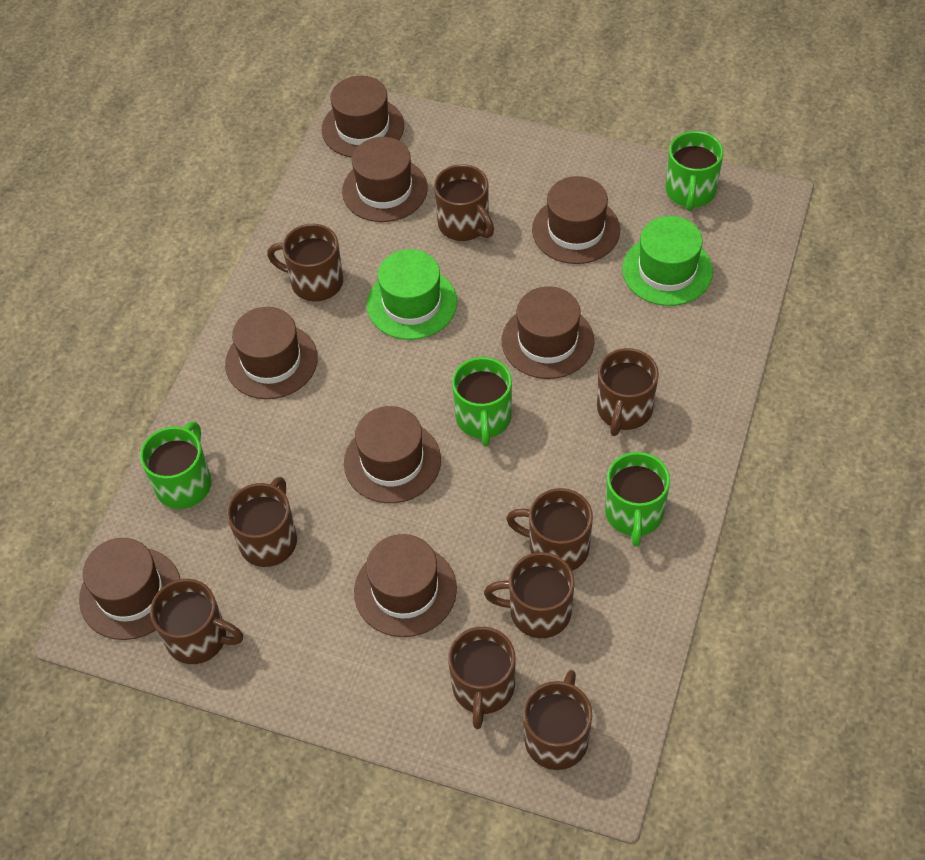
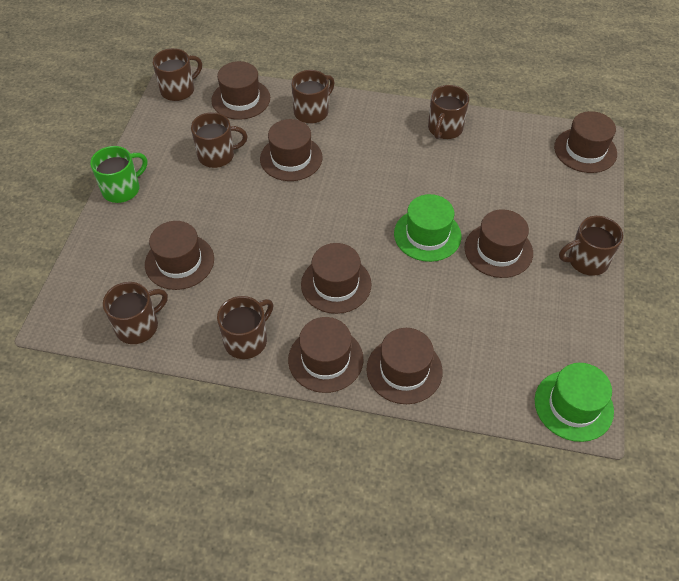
brown mug: 9 -> 7
green mug: 4 -> 1

